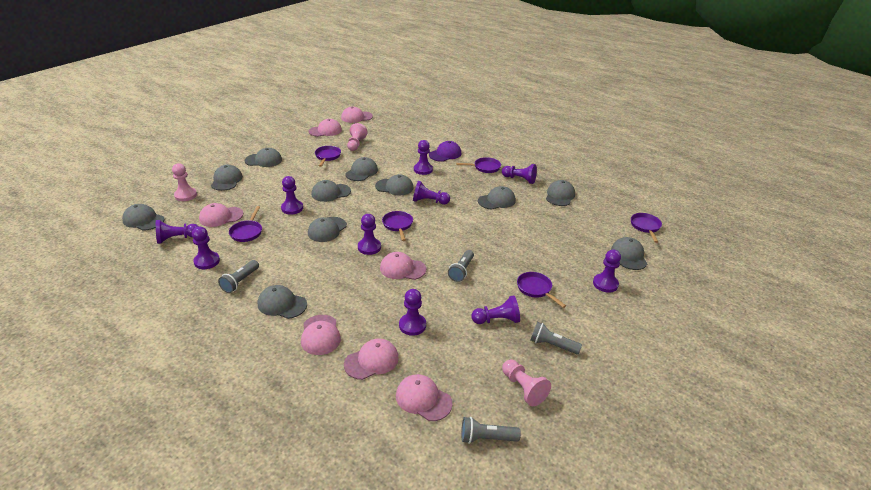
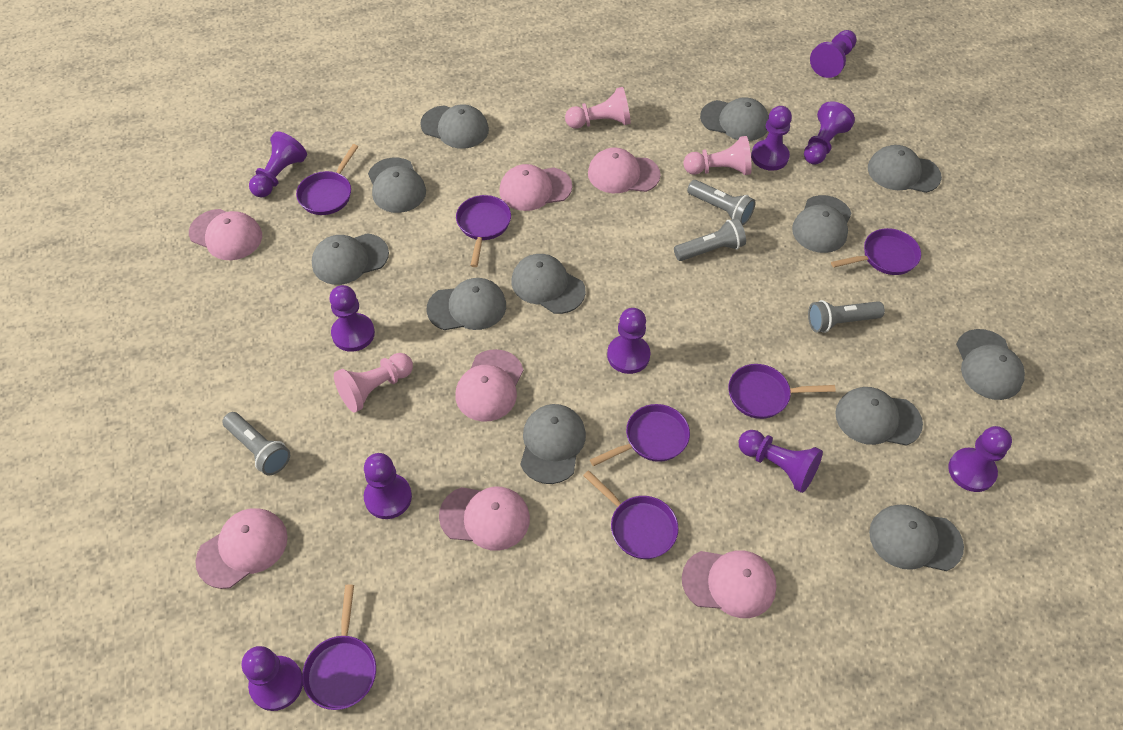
grey cap: 11 -> 12
purple cap: 1 -> 0
purple pan: 6 -> 7

